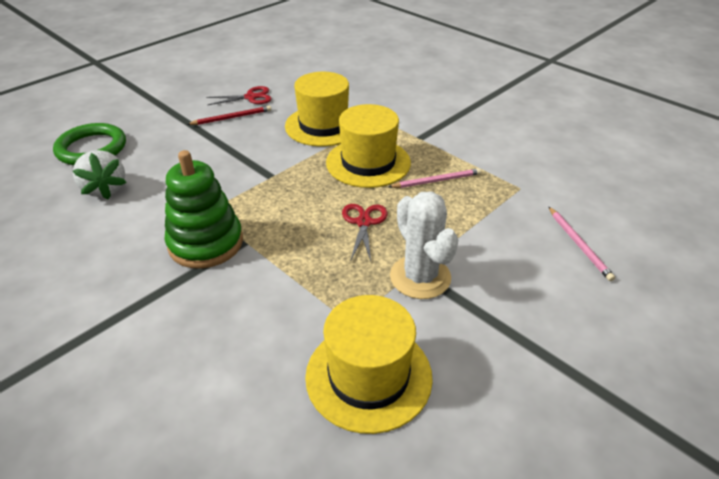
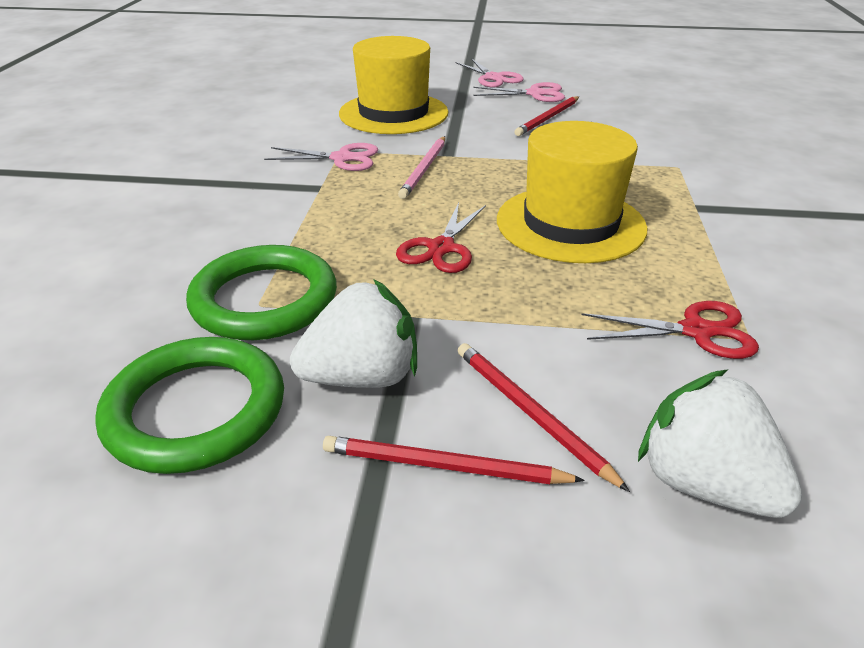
green ring: 1 -> 2
green stacking toy: 1 -> 0
pink pencil: 2 -> 1
pink scissors: 0 -> 3
red pencil: 1 -> 3
white cactus: 1 -> 0
white strawberry: 1 -> 2
yellow hat: 3 -> 2

